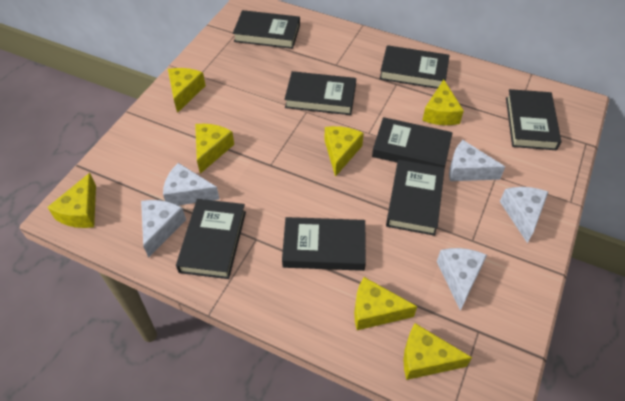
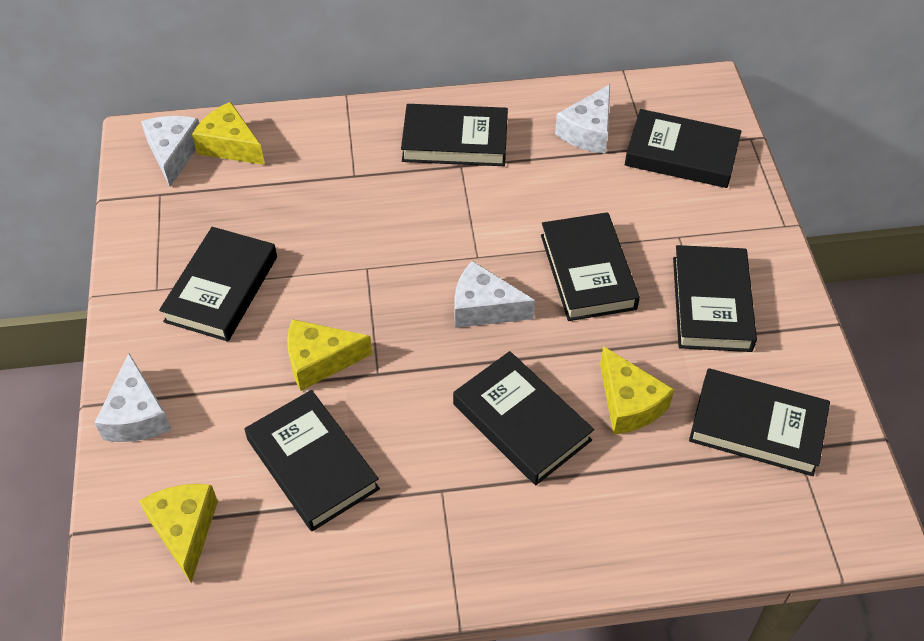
white cheese: 5 -> 4
yellow cheese: 7 -> 4

